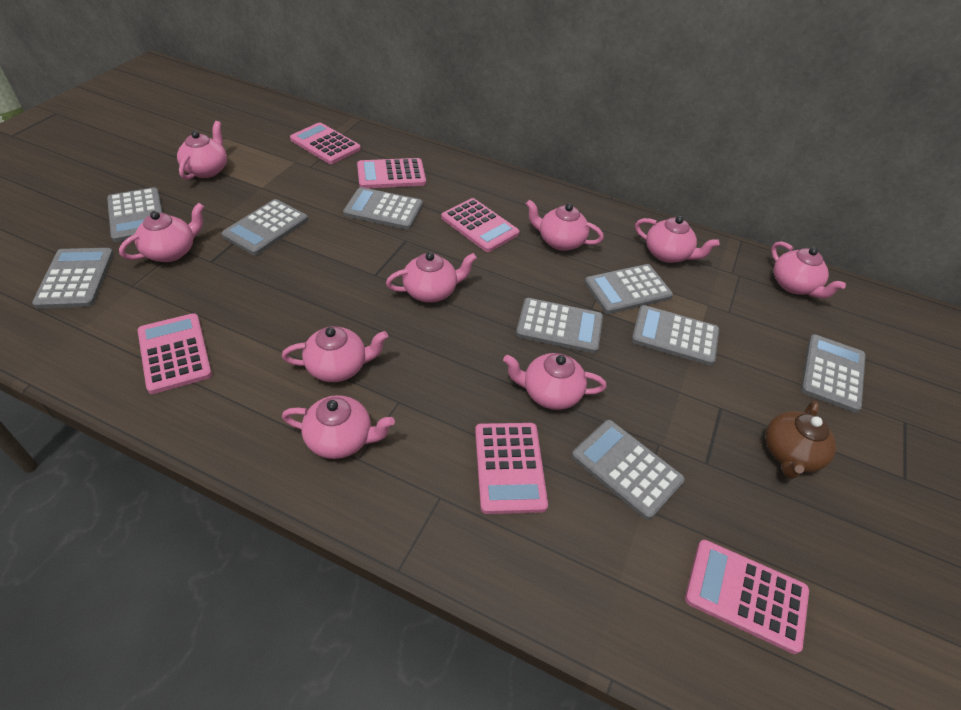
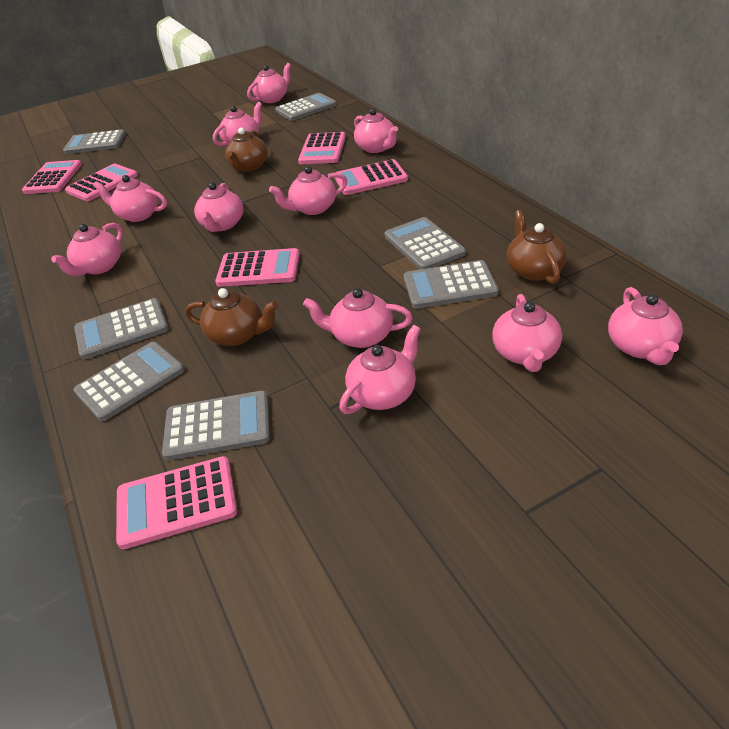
brown teapot: 1 -> 3
grey calculator: 9 -> 7
pink teapot: 9 -> 11

